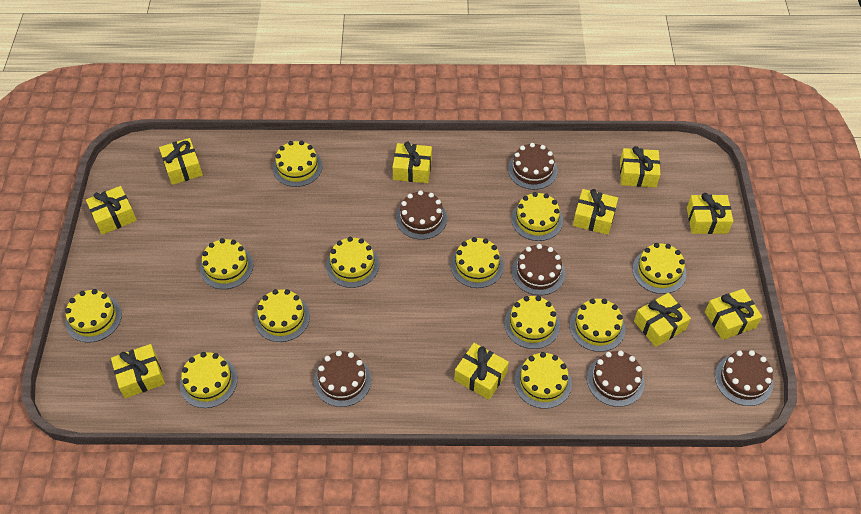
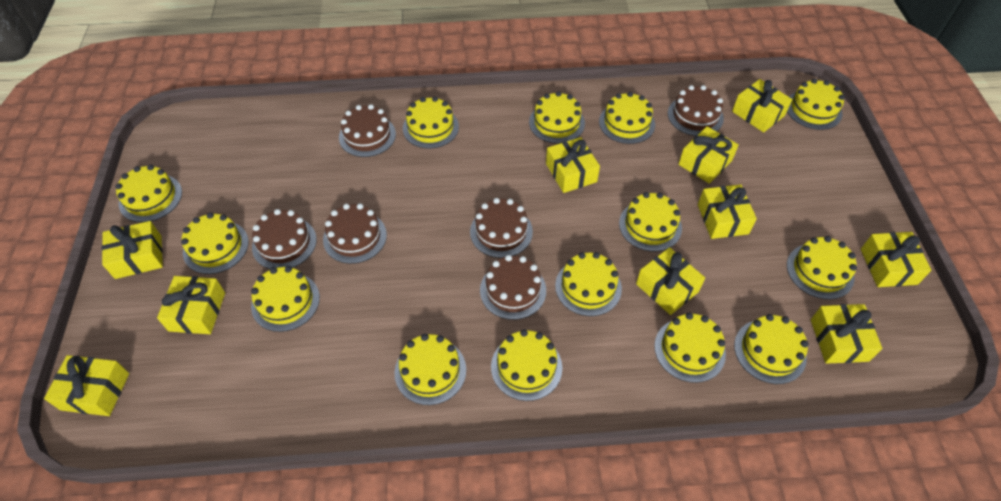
yellow cake: 12 -> 14

